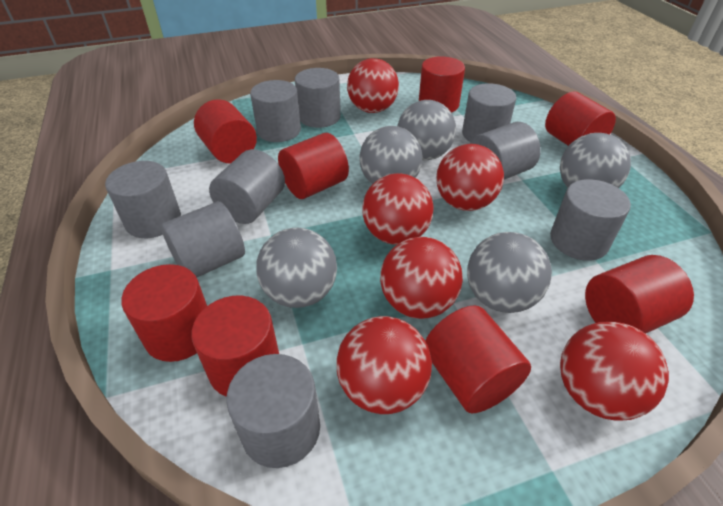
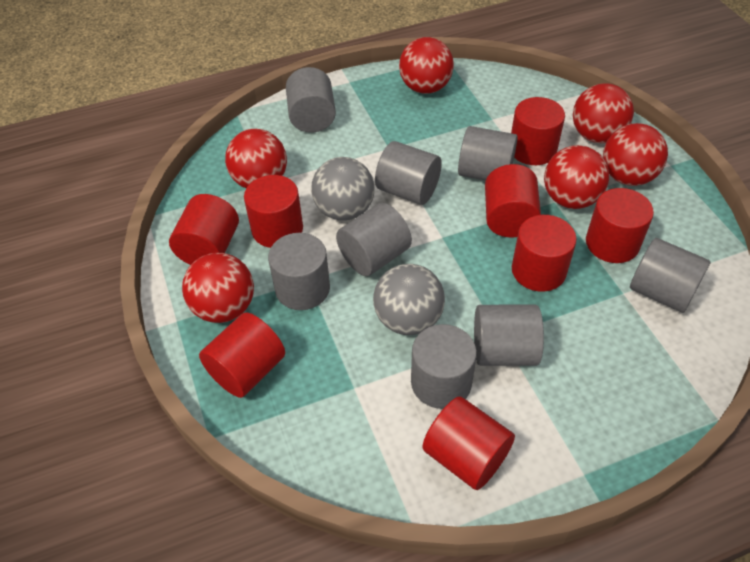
grey ball: 5 -> 2
grey cylinder: 9 -> 8

